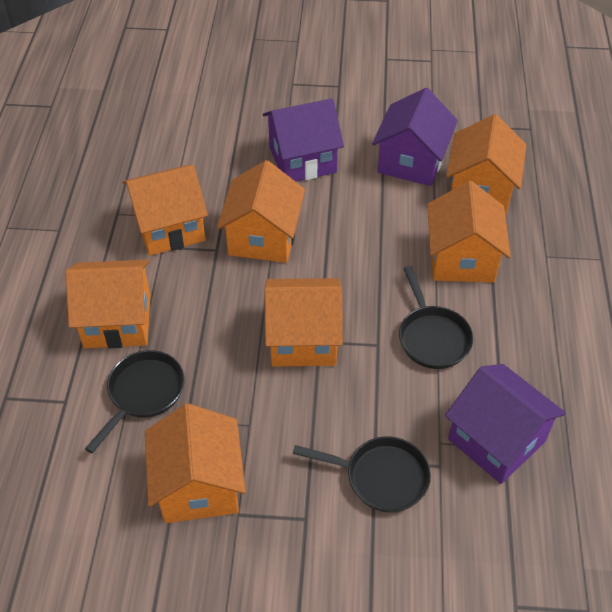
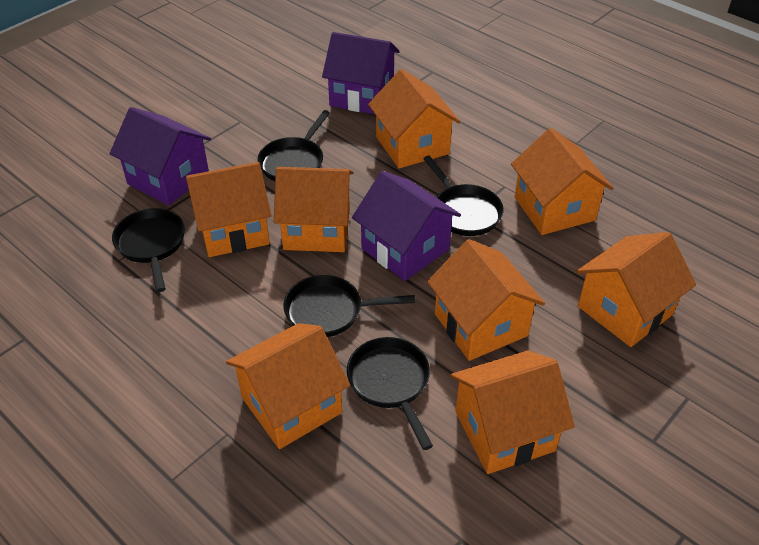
black pan: 3 -> 5
orange house: 7 -> 8

